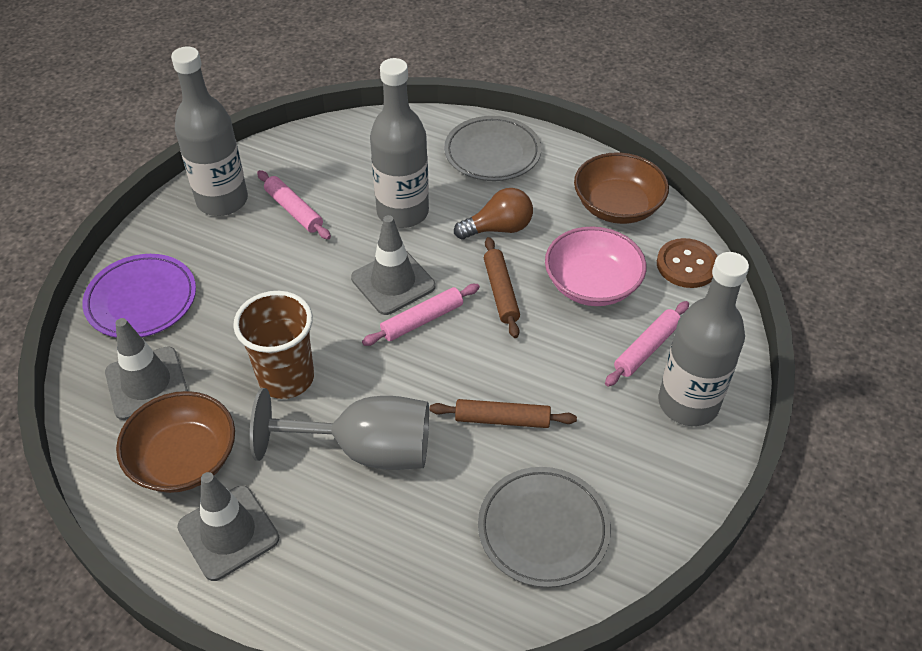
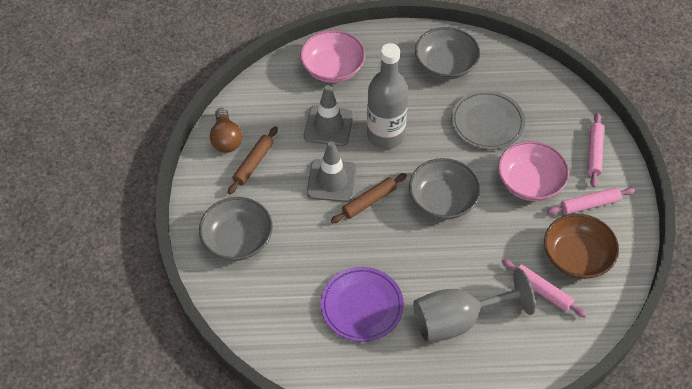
brown bowl: 2 -> 1
brown button: 1 -> 0
brown cup: 1 -> 0
grey bottle: 3 -> 1
grey bowl: 0 -> 3
grey plate: 2 -> 1
grey traffic cone: 3 -> 2
pink bowl: 1 -> 2

